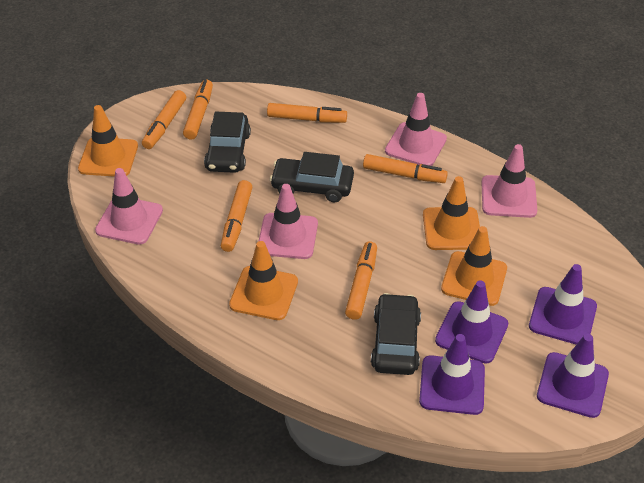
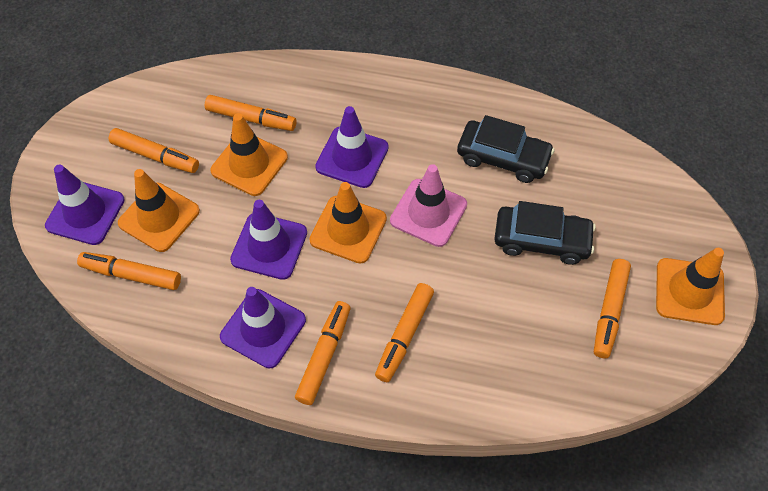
black car: 3 -> 2
pink traffic cone: 4 -> 1

